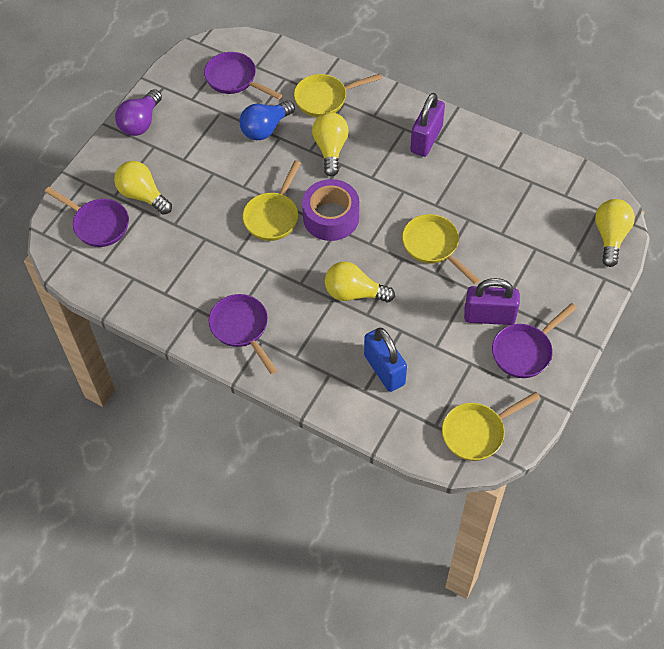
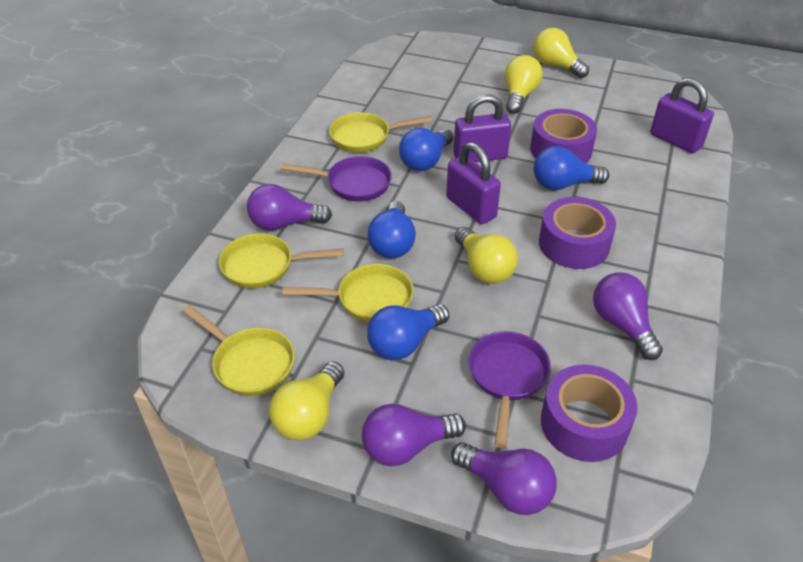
blue light bulb: 1 -> 4
blue padlock: 1 -> 0
purple light bulb: 1 -> 4
purple padlock: 2 -> 3
purple pan: 4 -> 2
purple tape: 1 -> 3

